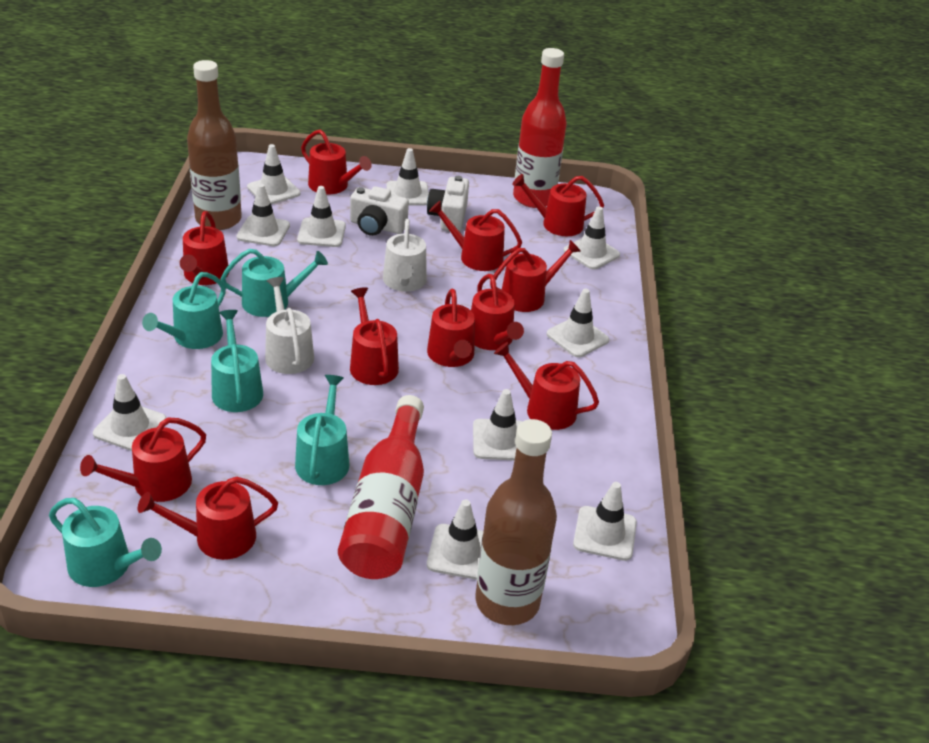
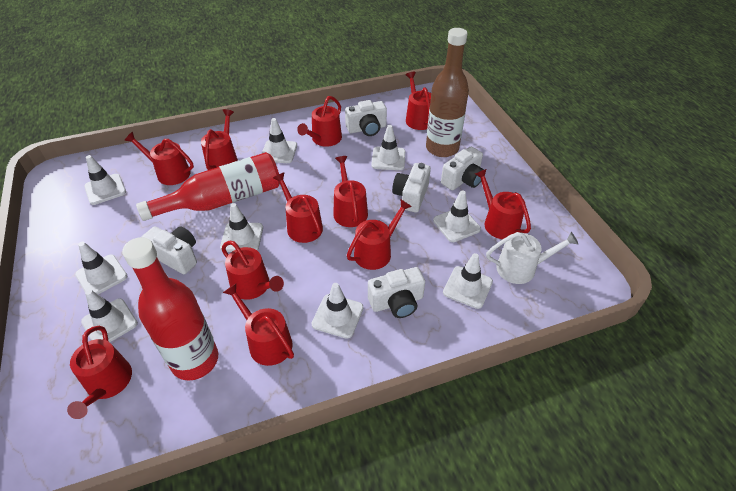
brown bottle: 2 -> 1
turquoise watering can: 5 -> 0
white camera: 2 -> 5
white traffic cone: 10 -> 9
white watering can: 2 -> 1

